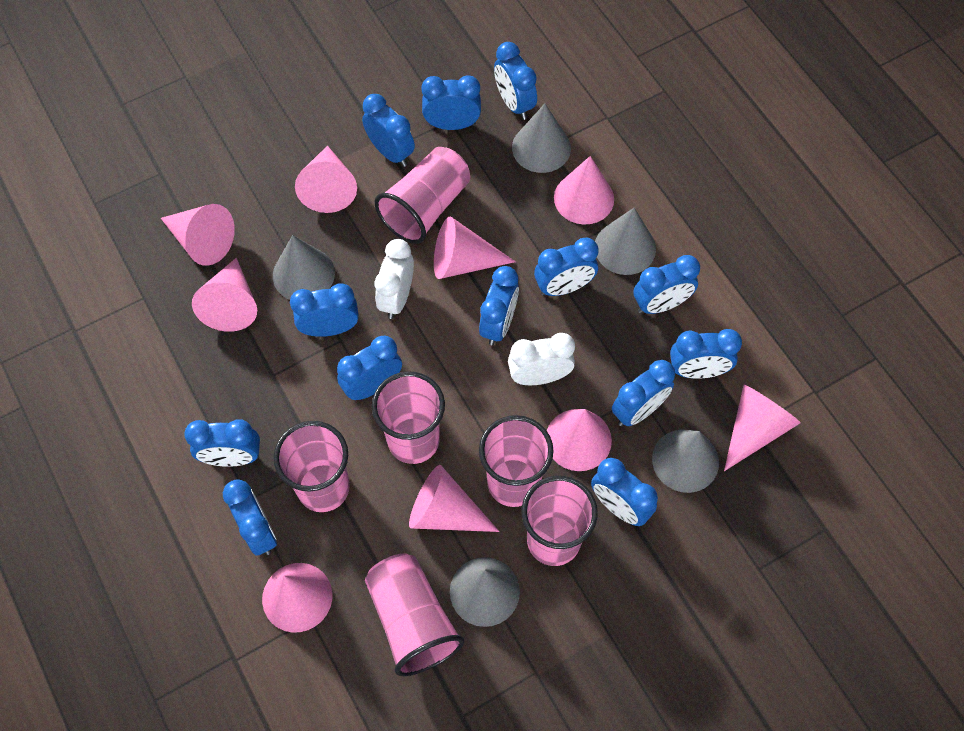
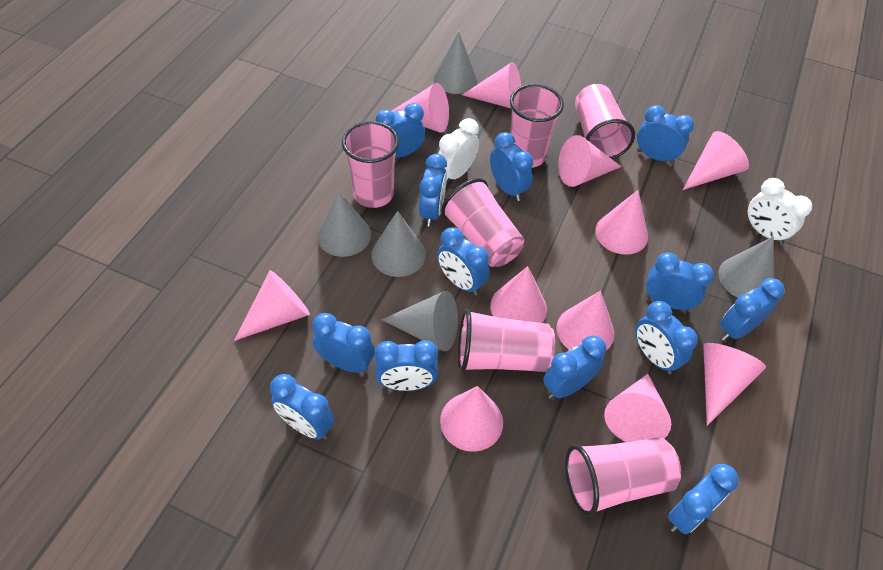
pink cone: 9 -> 11

